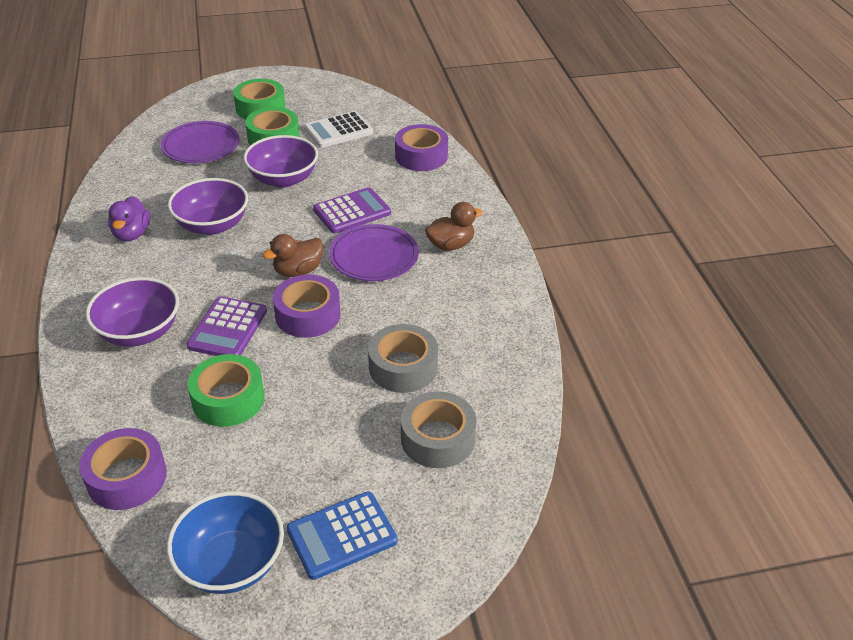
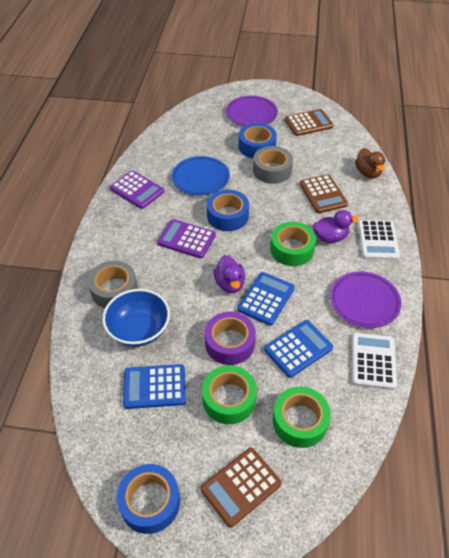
blue calculator: 1 -> 3
blue plate: 0 -> 1
blue tape: 0 -> 3
brown calculator: 0 -> 3
brown duck: 2 -> 1
purple bowl: 3 -> 0
purple duck: 1 -> 2
purple tape: 3 -> 1
white calculator: 1 -> 2

